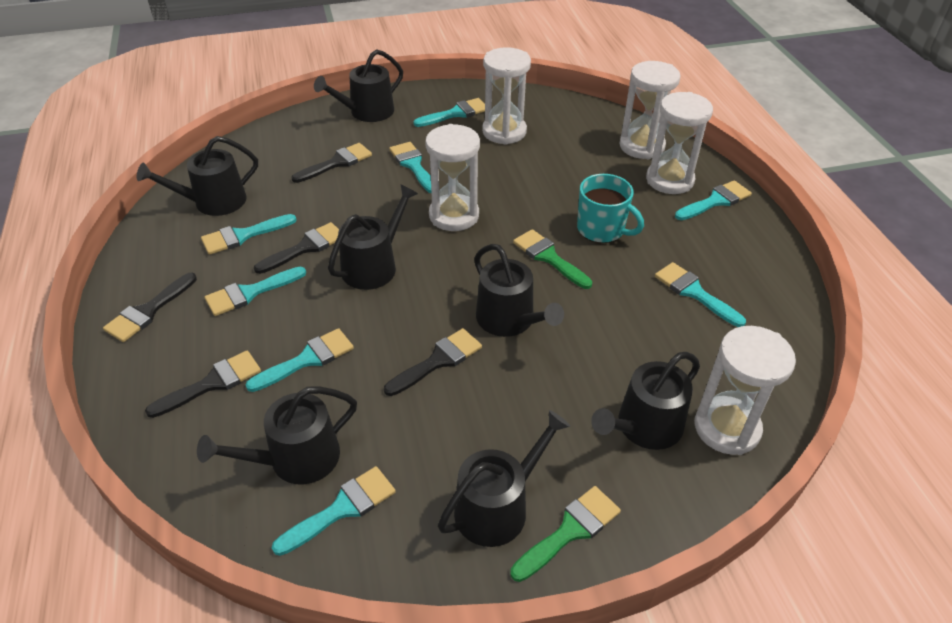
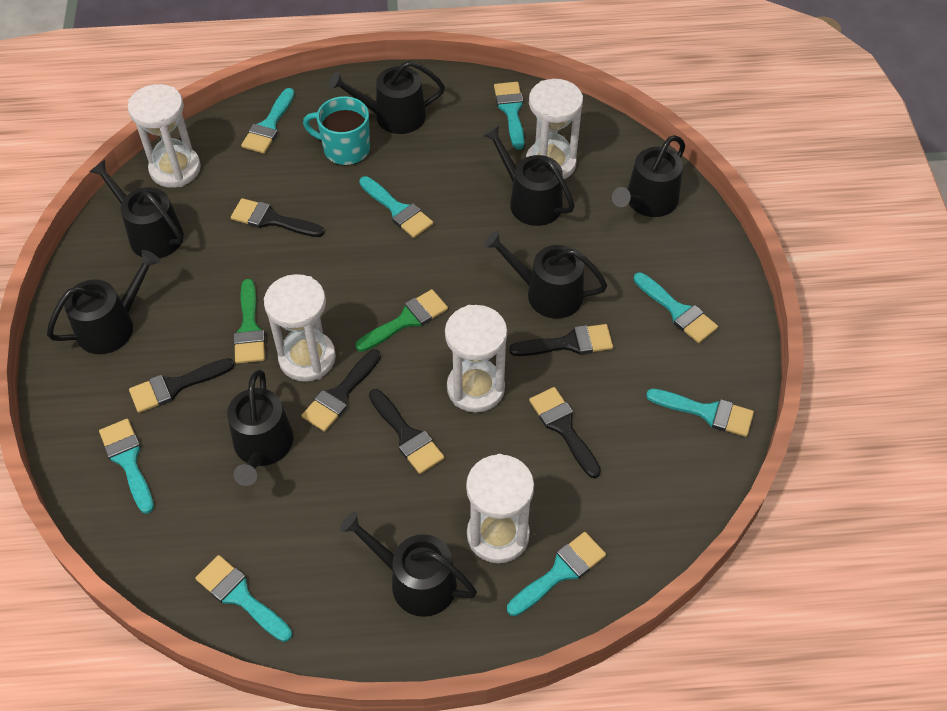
black brush: 5 -> 6
black watering can: 7 -> 8

